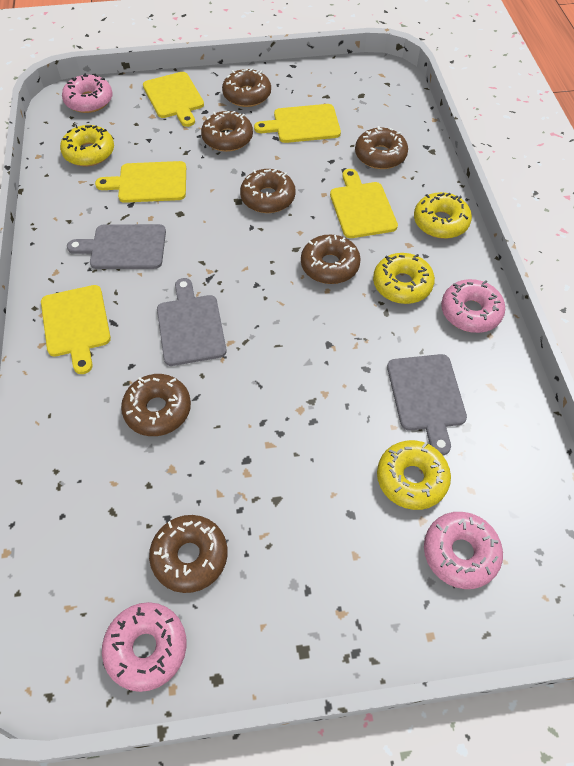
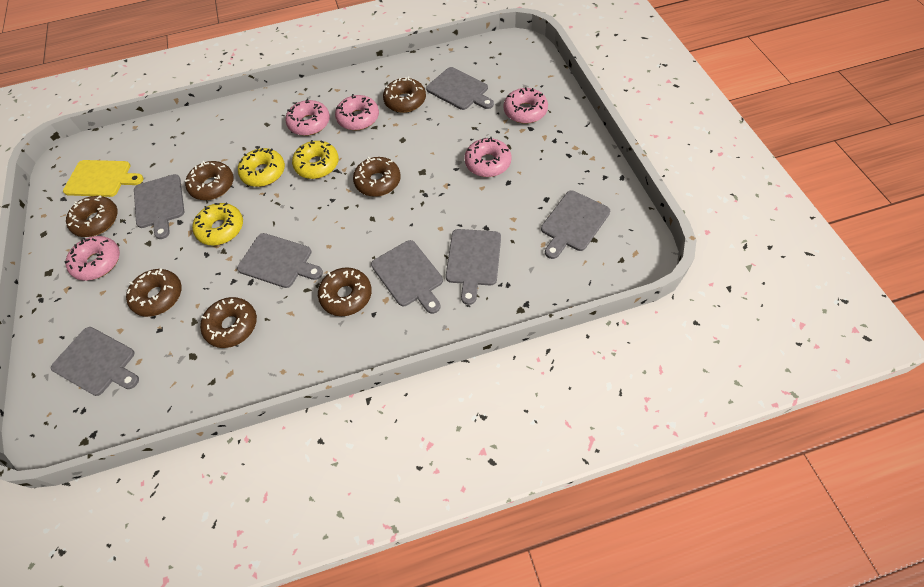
grey cutting board: 3 -> 7
pink donut: 4 -> 5
yellow cutting board: 5 -> 1
yellow donut: 4 -> 3

